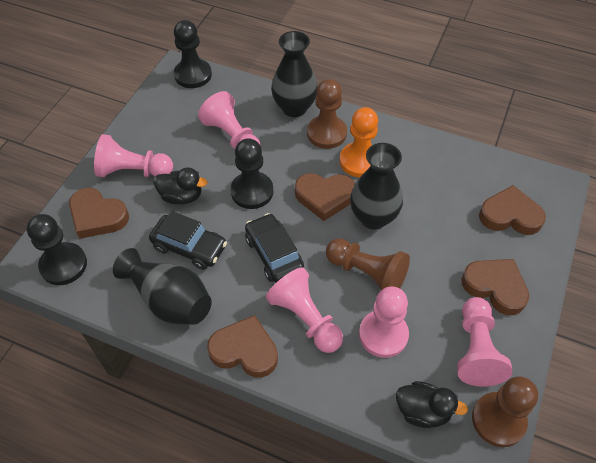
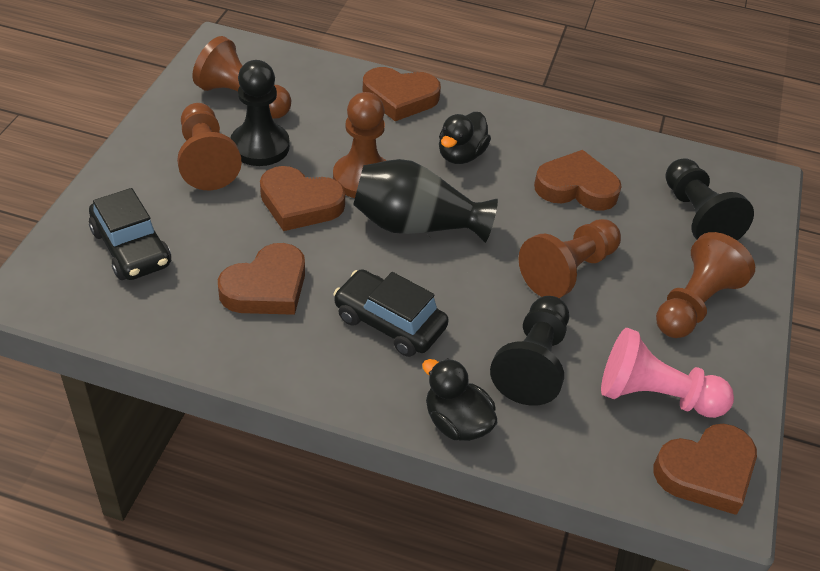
black vase: 3 -> 1
brown pawn: 3 -> 5
orange pawn: 1 -> 0
pink pawn: 5 -> 1

